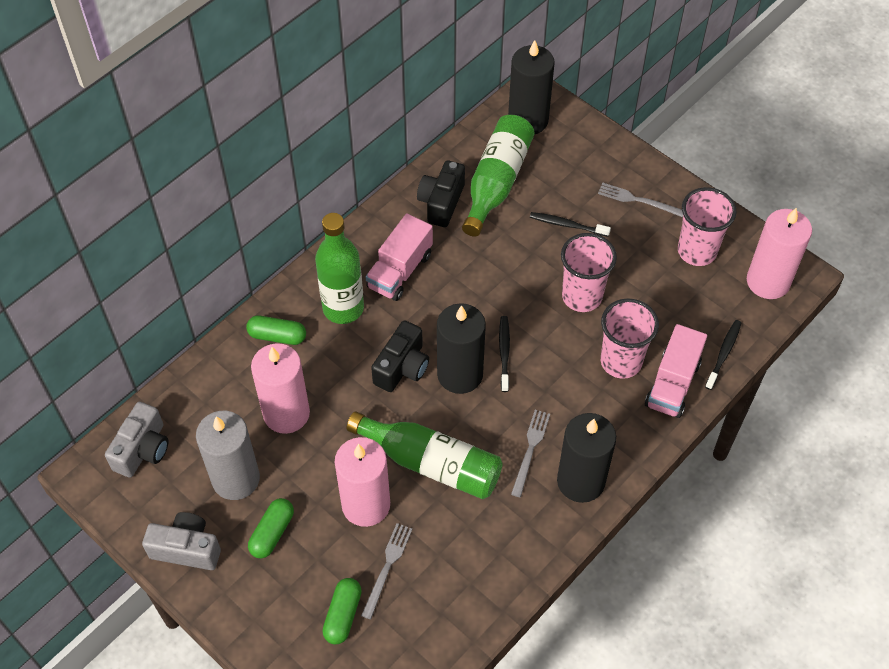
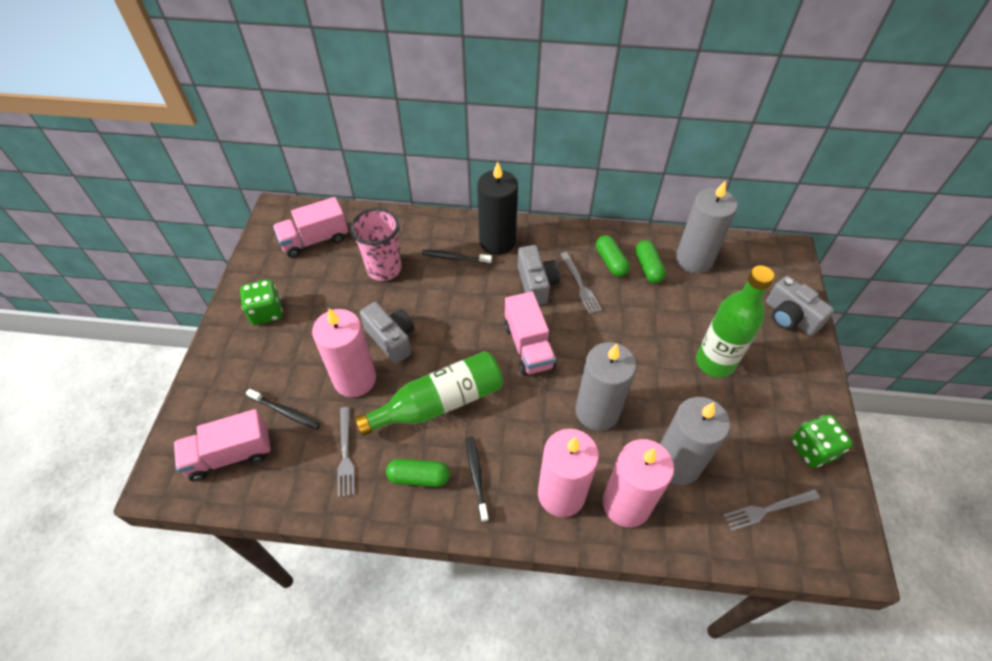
black camera: 2 -> 0
black candle: 3 -> 1
green bottle: 3 -> 2
green dice: 0 -> 2
grey camera: 2 -> 3
grey candle: 1 -> 3
pink cup: 3 -> 1
pink truck: 2 -> 3

